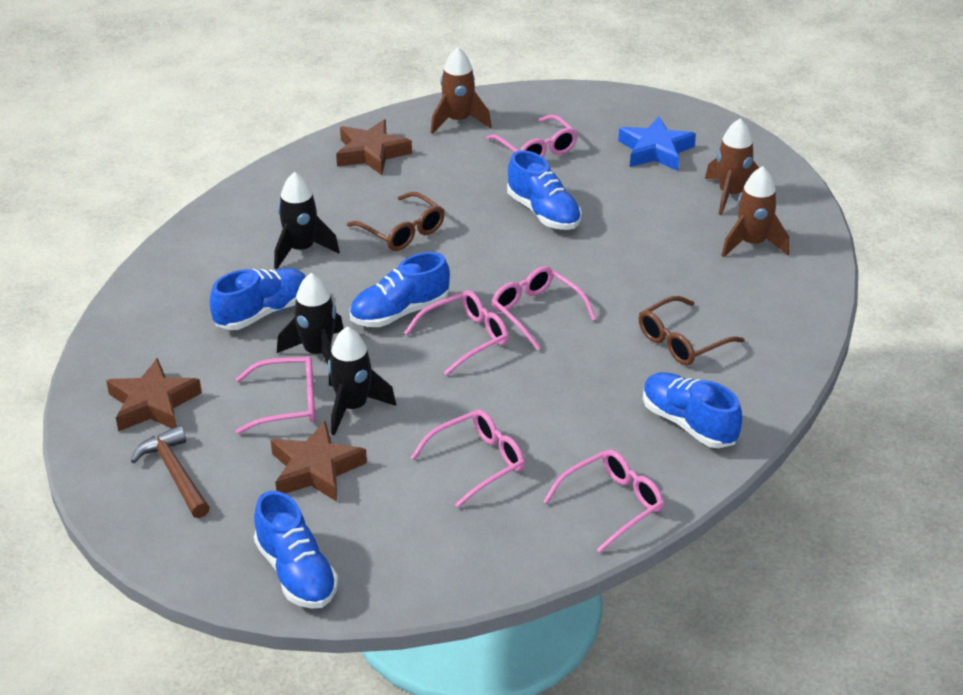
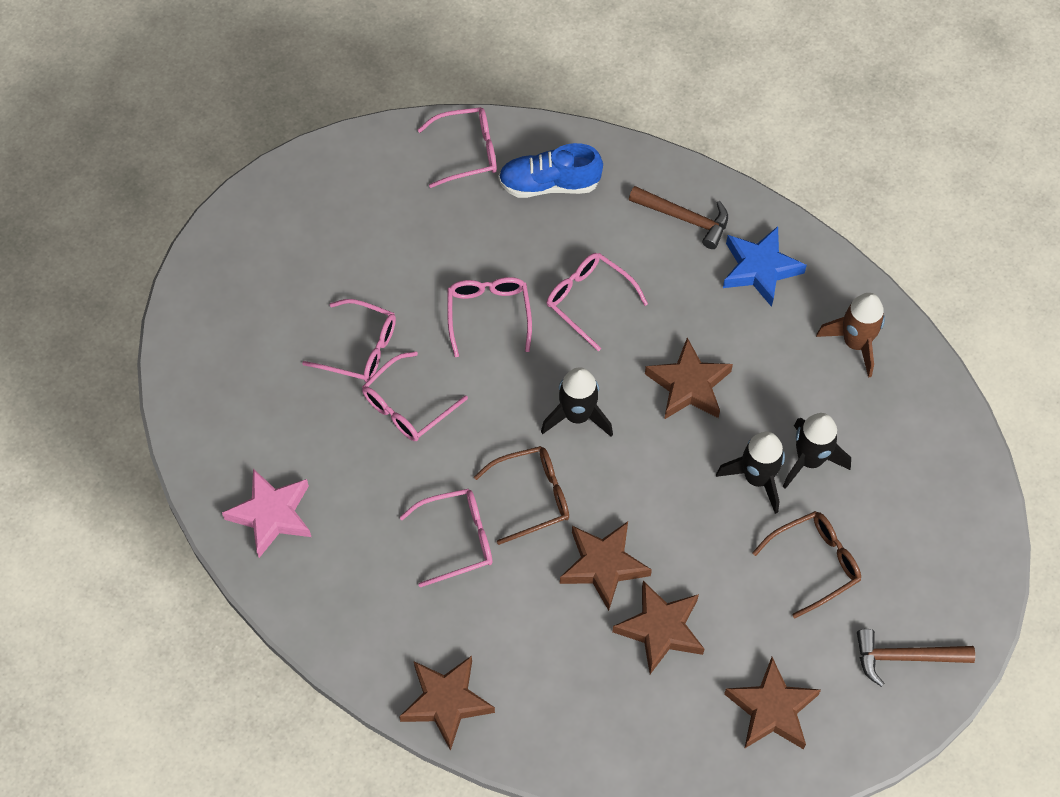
blue shoe: 5 -> 1
brown hammer: 1 -> 2
brown rocket: 3 -> 1
brown star: 3 -> 5
pink star: 0 -> 1

